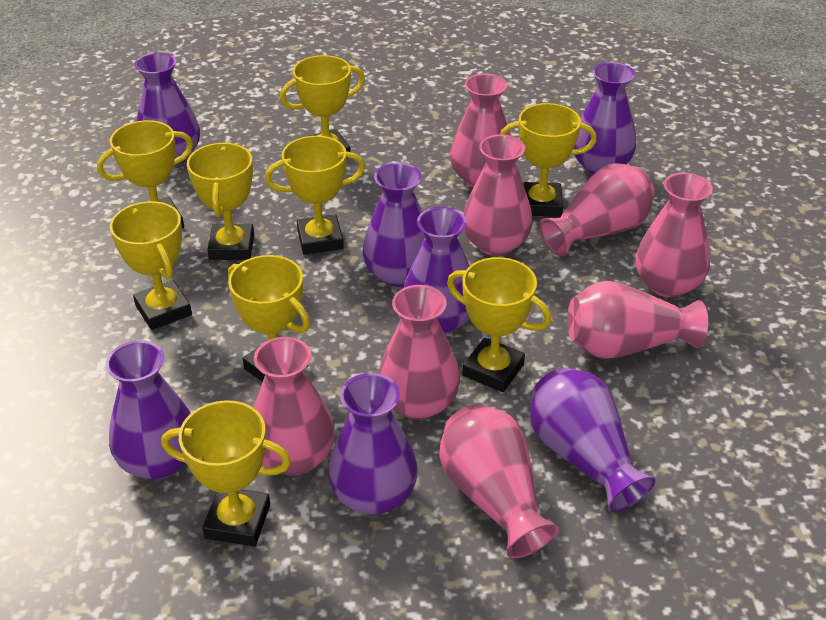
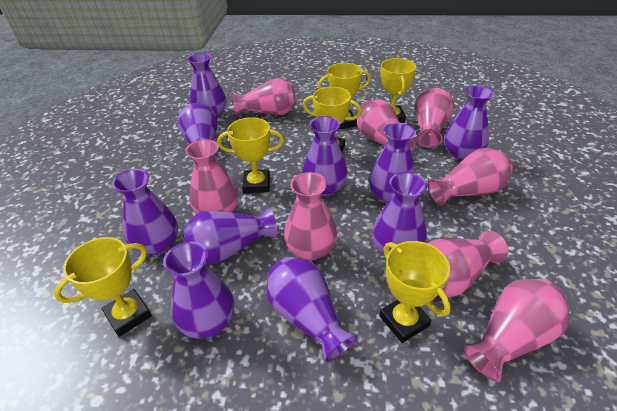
purple vase: 7 -> 10
yellow trophy: 9 -> 6

